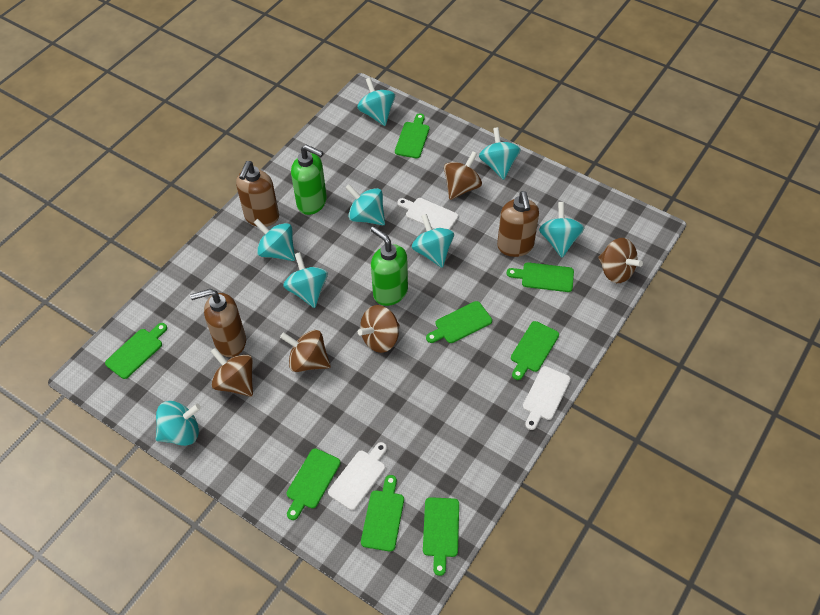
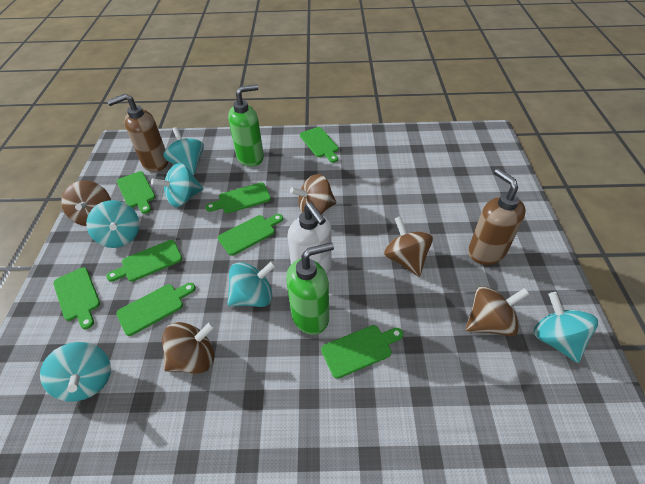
brown soap dispenser: 3 -> 2
turquoise spinning top: 8 -> 6
white cutting board: 3 -> 0
white soap dispenser: 0 -> 1

